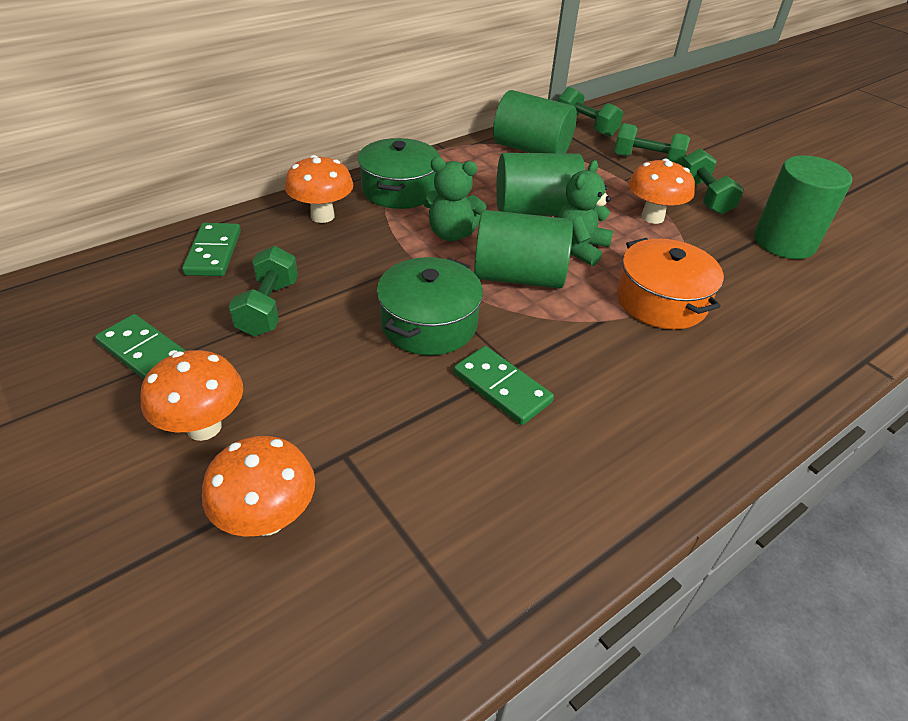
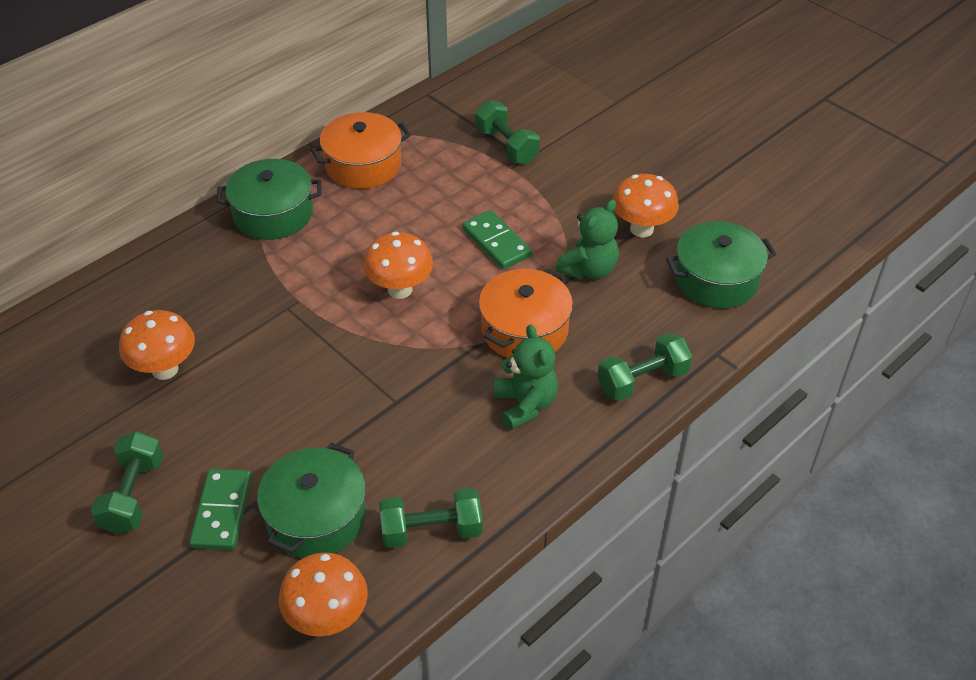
green cylinder: 4 -> 0
green domino: 3 -> 2
green pot: 2 -> 3
orange pot: 1 -> 2

